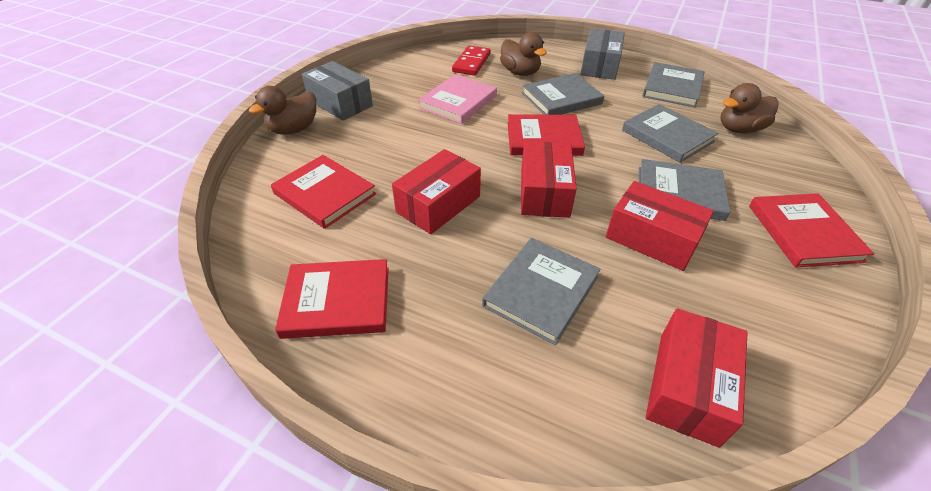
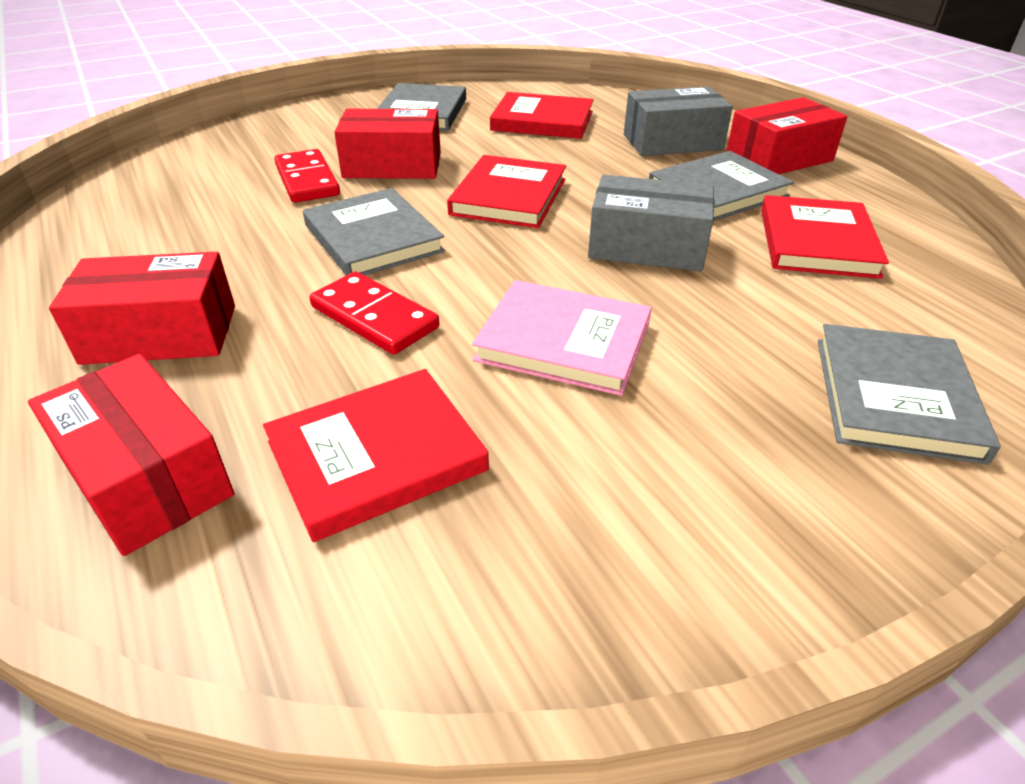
brown duck: 3 -> 0
grey book: 5 -> 4
red domino: 1 -> 2

